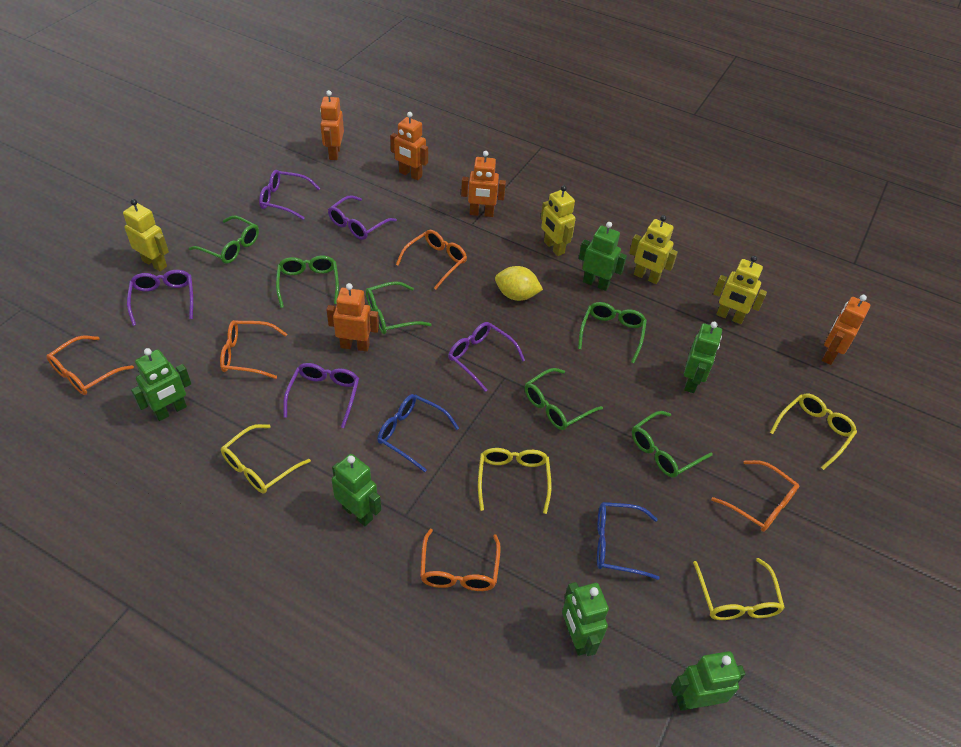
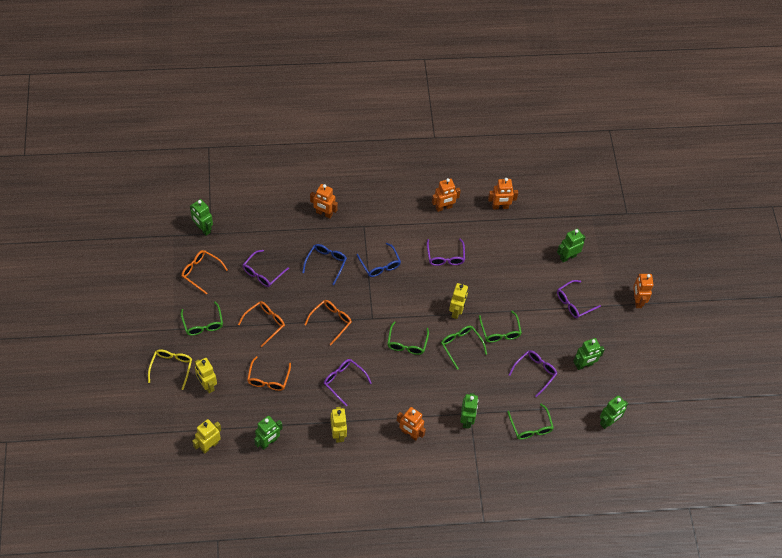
green glasses: 6 -> 5
orange glasses: 5 -> 4
yellow glasses: 4 -> 1
yellow lemon: 1 -> 0

